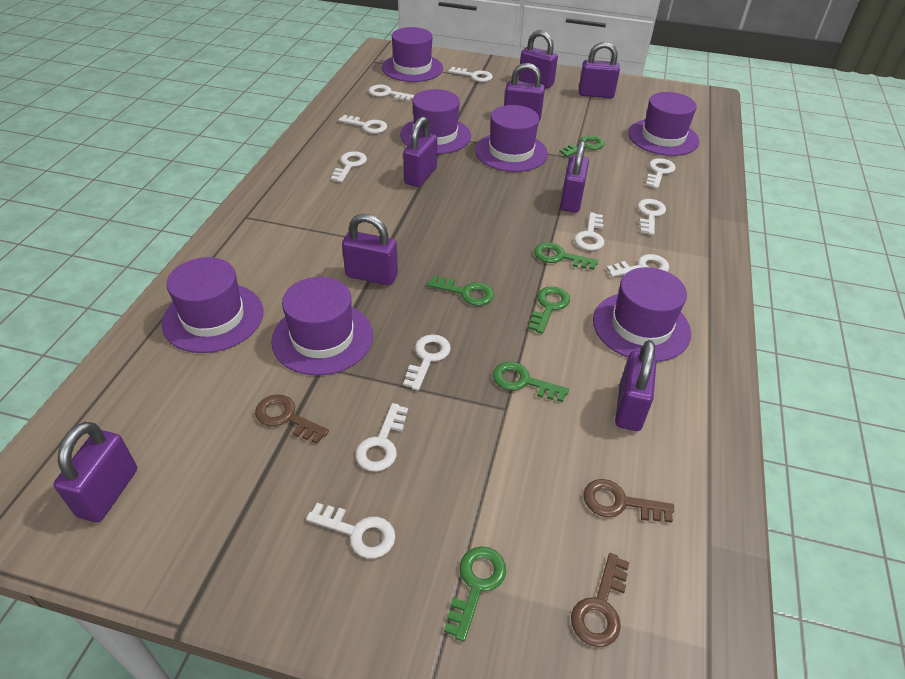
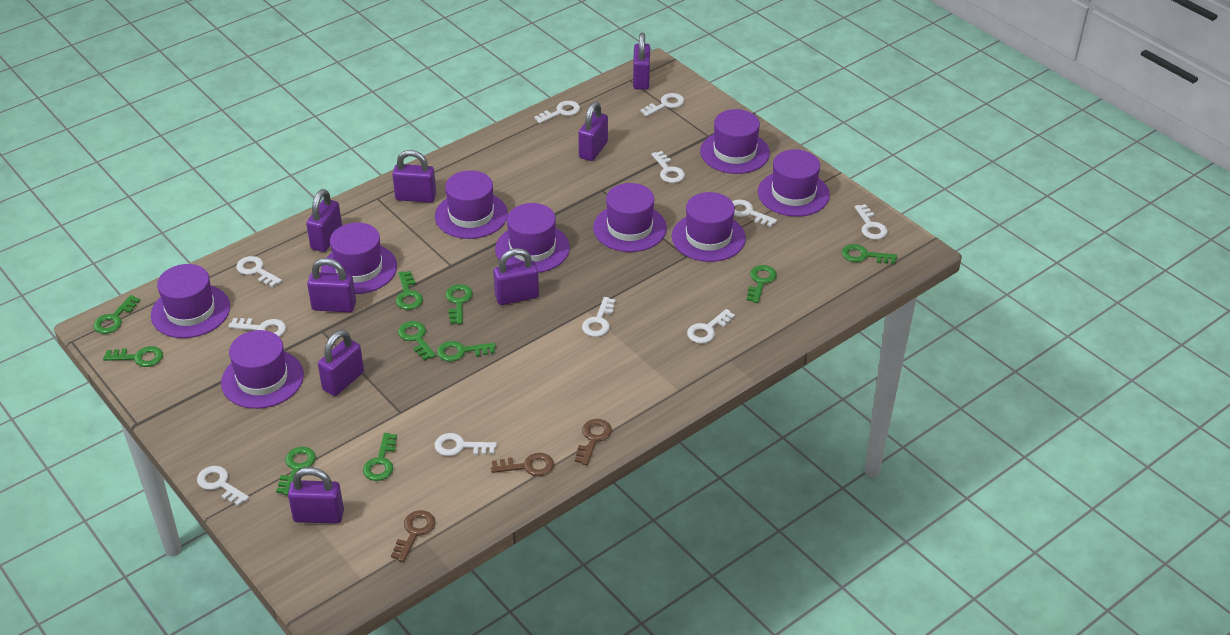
green key: 6 -> 10
purple hat: 7 -> 9

